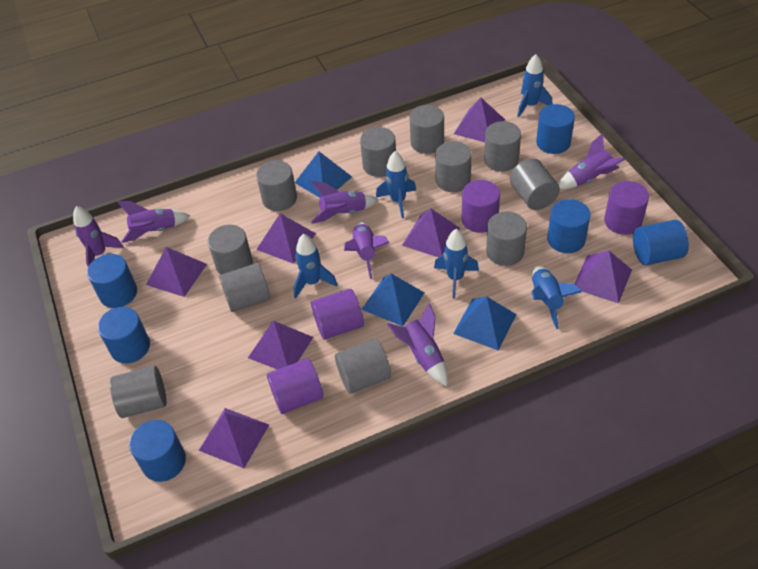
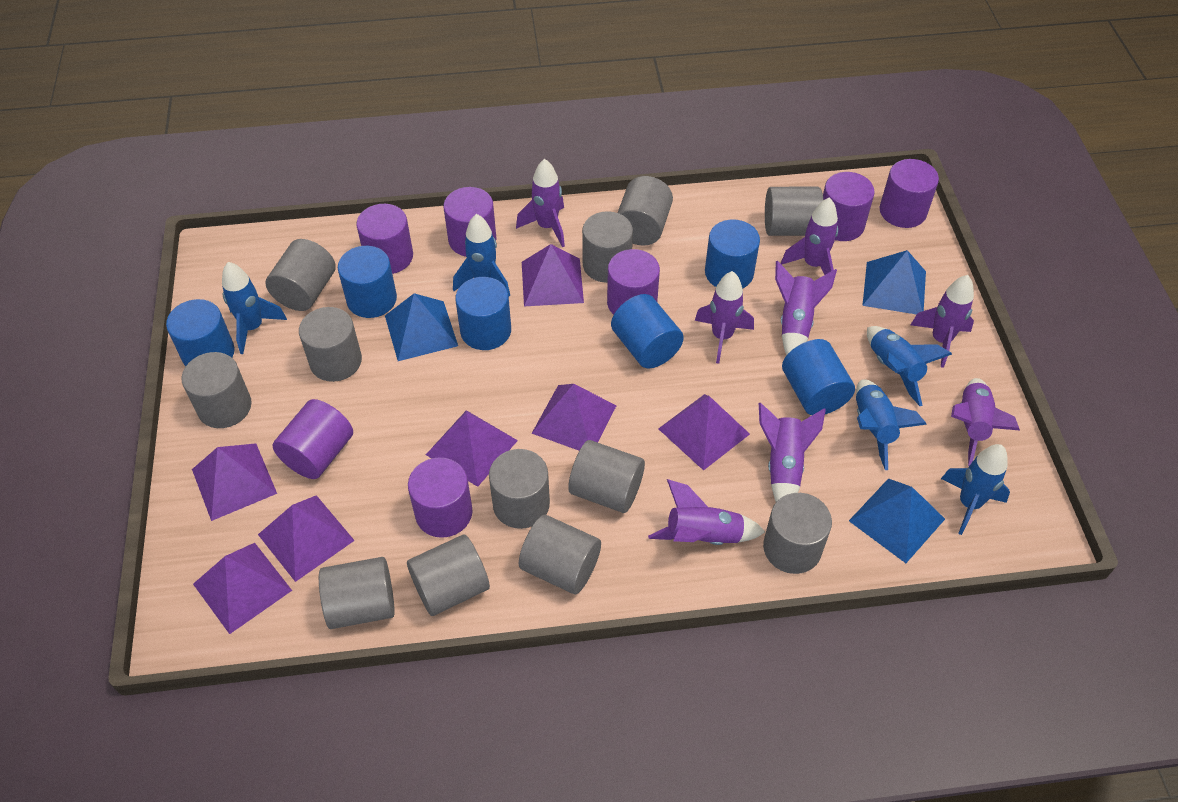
grey cylinder: 11 -> 12
purple cylinder: 4 -> 7
purple rocket: 6 -> 8

